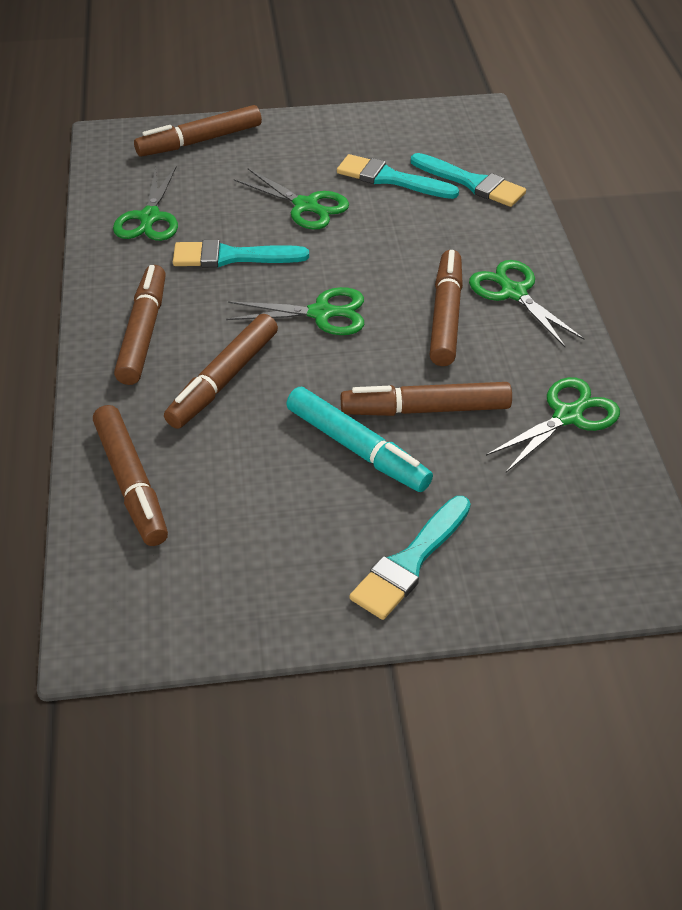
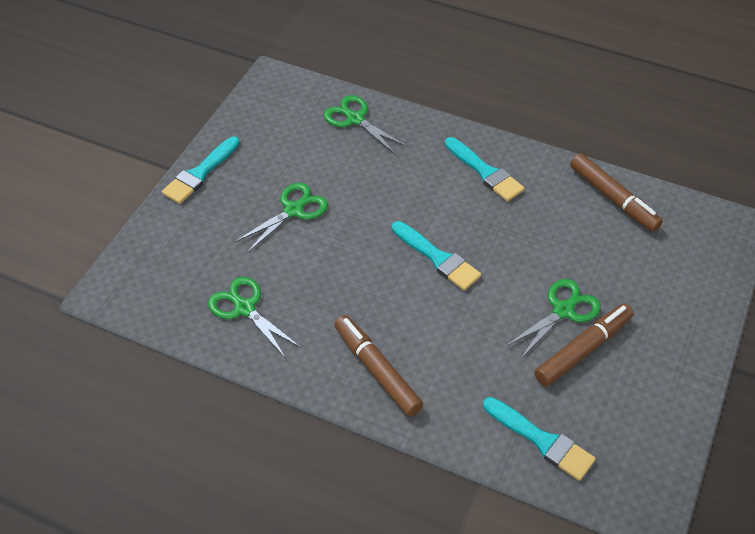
brown marker: 6 -> 3
green scissors: 5 -> 4
turquoise marker: 1 -> 0

